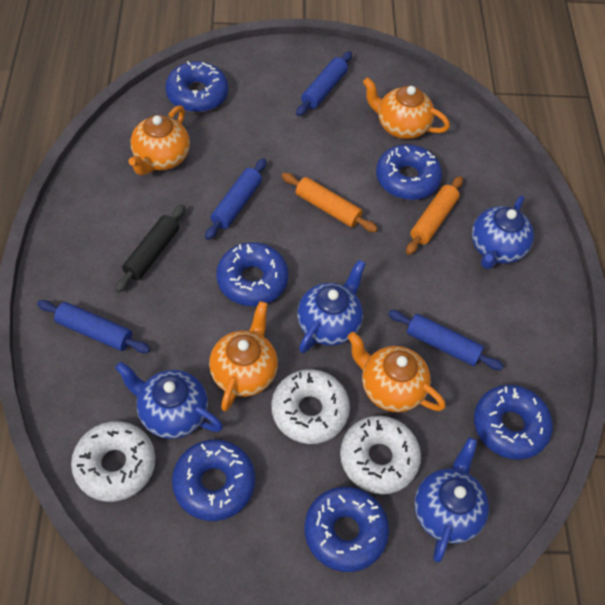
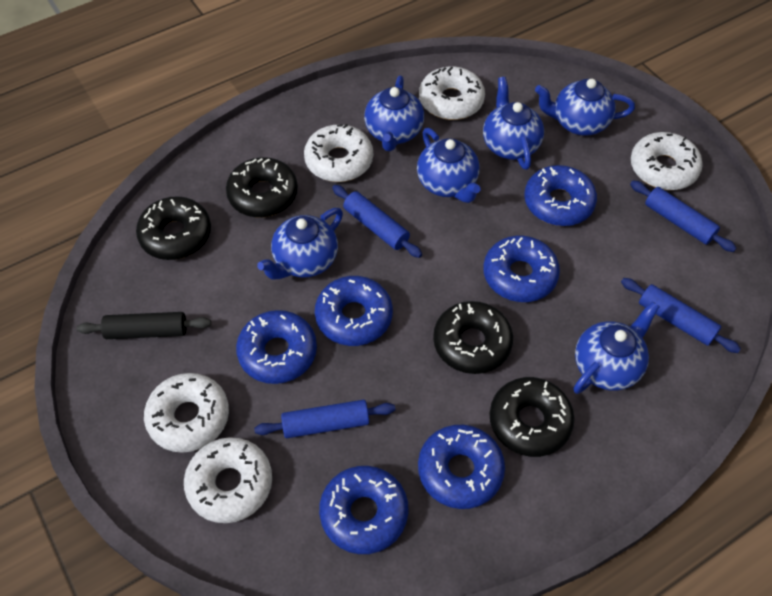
black donut: 0 -> 4
blue teapot: 4 -> 6
orange rolling pin: 2 -> 0
orange teapot: 4 -> 0
white donut: 3 -> 5

